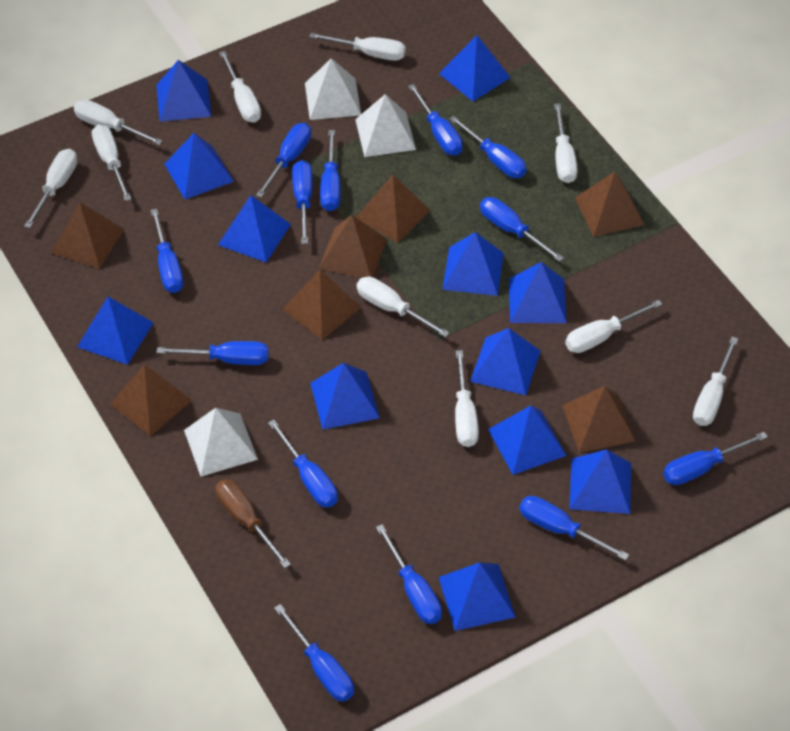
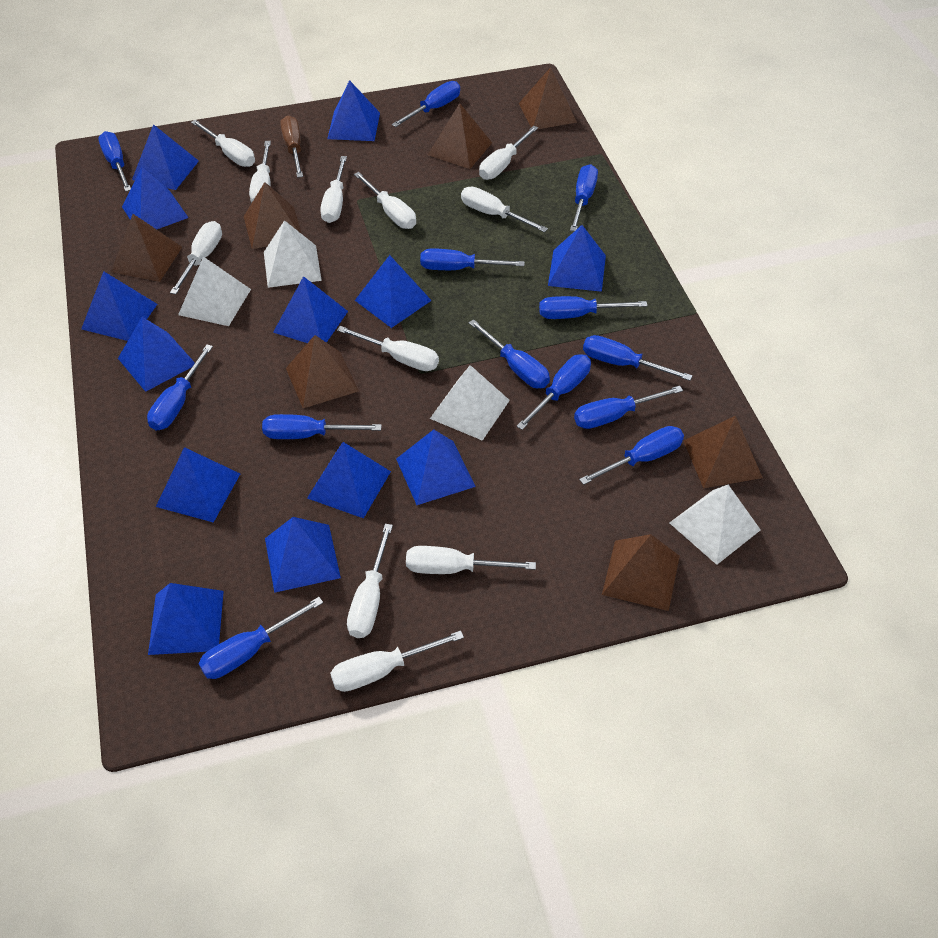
blue pyramid: 12 -> 13
white pyramid: 3 -> 4
white screwdriver: 10 -> 11

